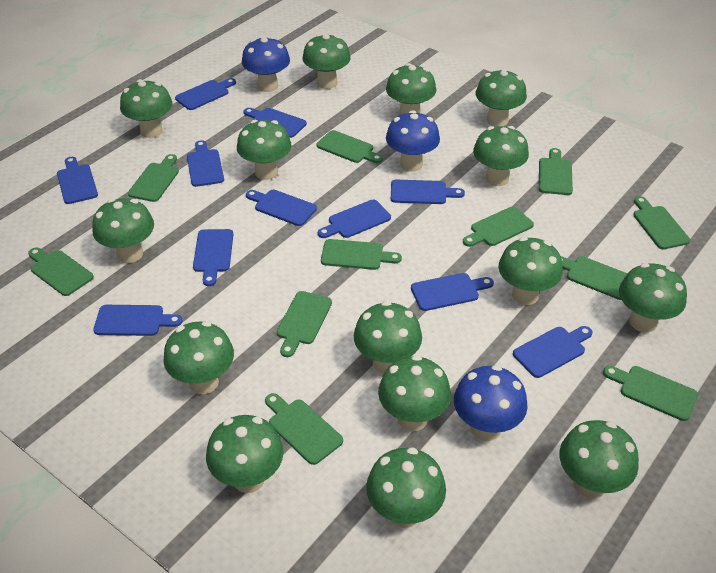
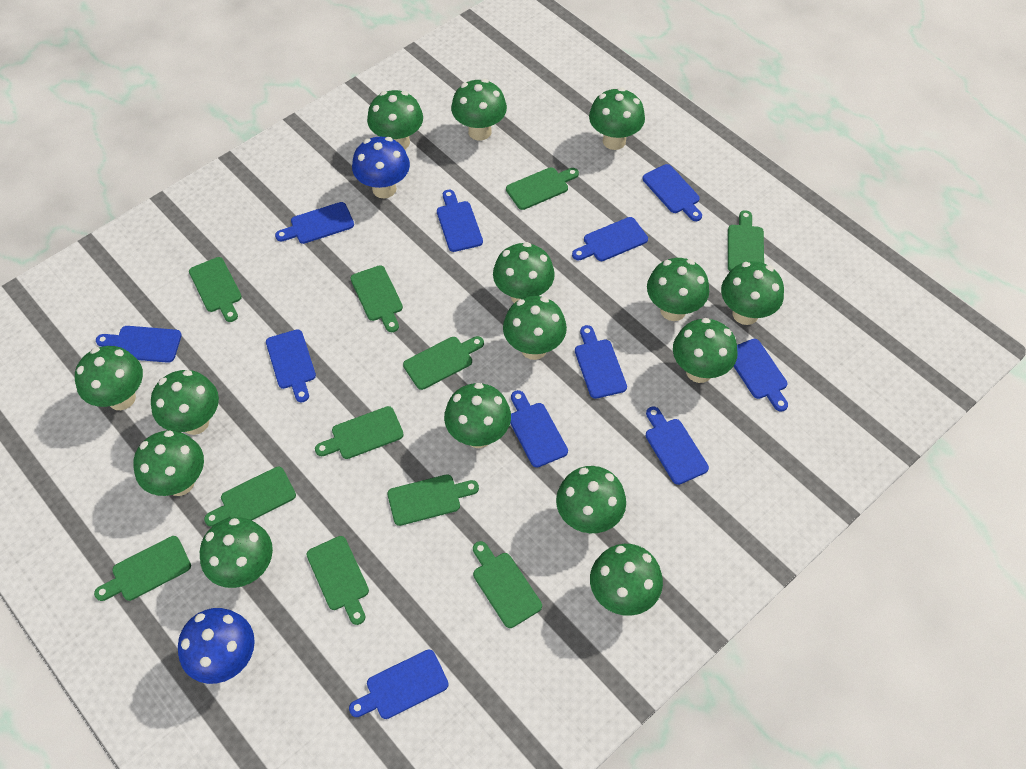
blue mushroom: 3 -> 2

